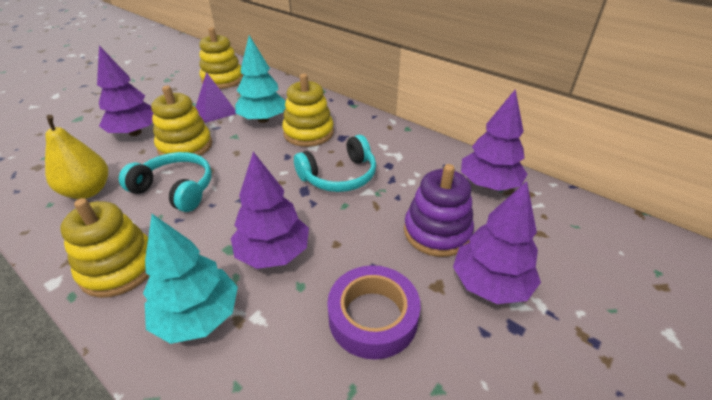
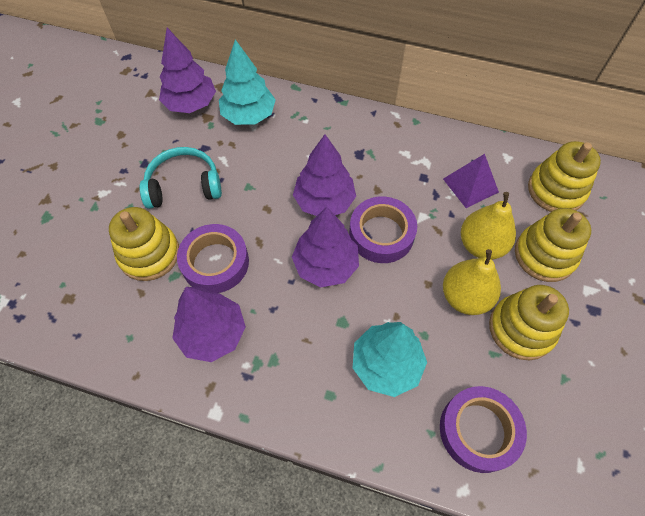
purple stacking toy: 1 -> 0
purple tape: 1 -> 3
turquoise headphones: 2 -> 1
yellow pear: 1 -> 2

